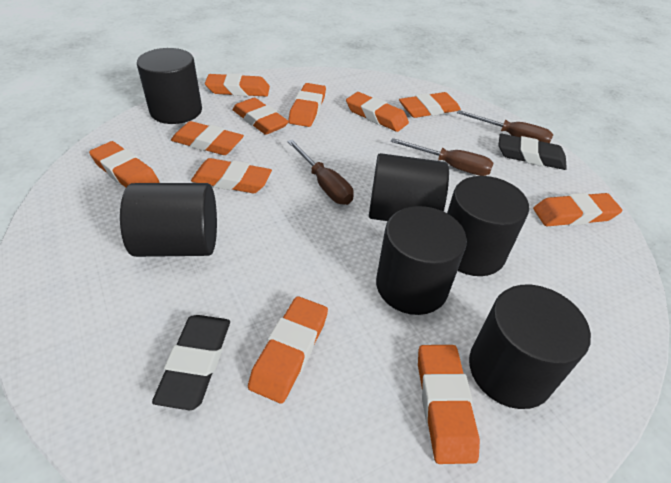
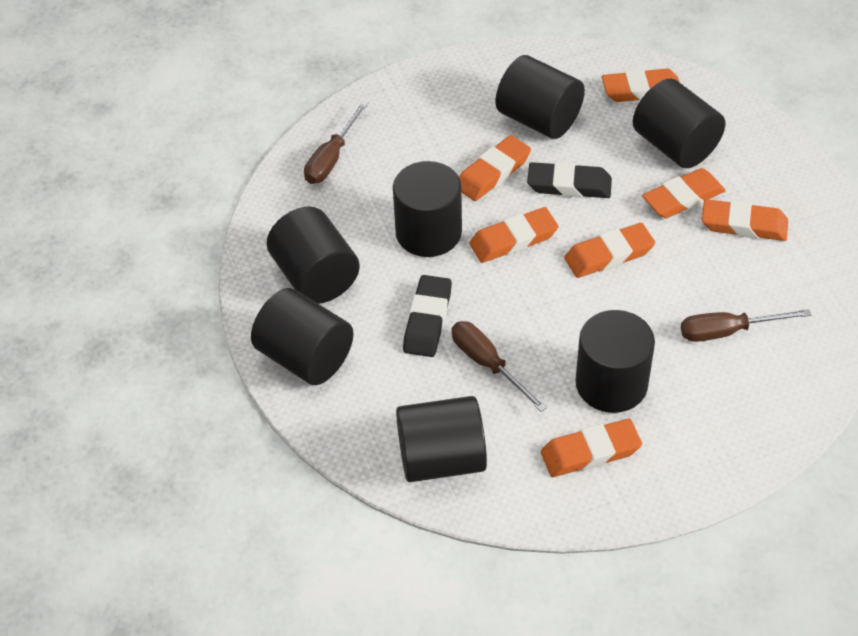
black cylinder: 6 -> 7
orange eraser: 11 -> 7

